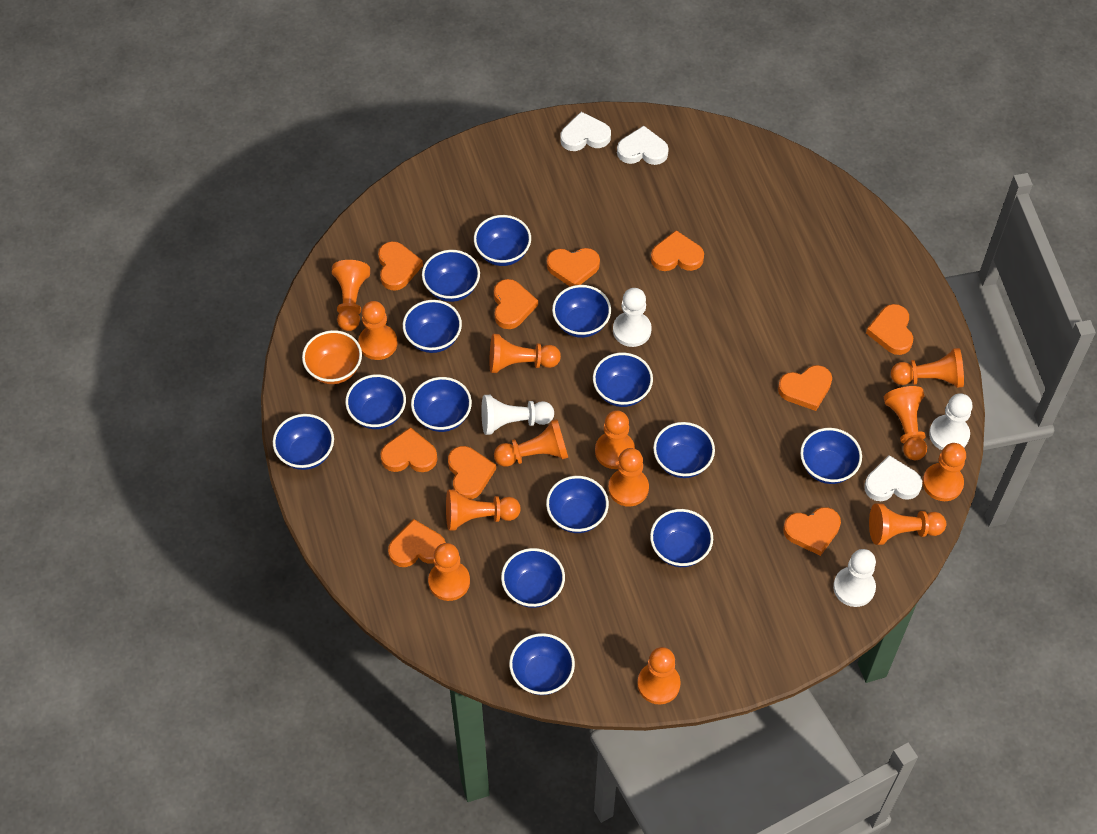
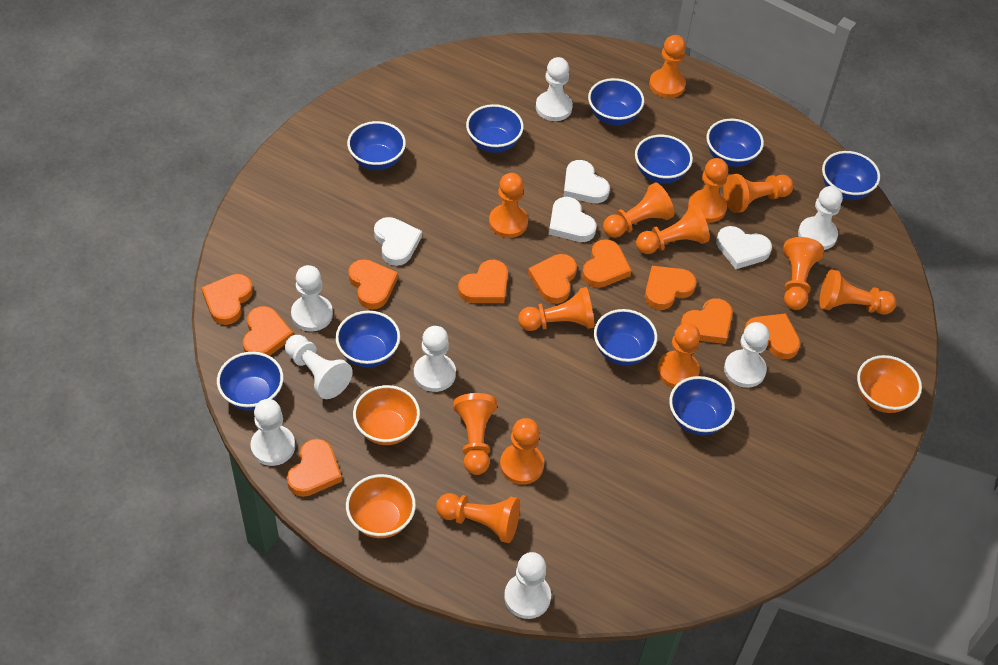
blue bowl: 14 -> 10
orange bowl: 1 -> 3
white heart: 3 -> 4
white pawn: 4 -> 8

